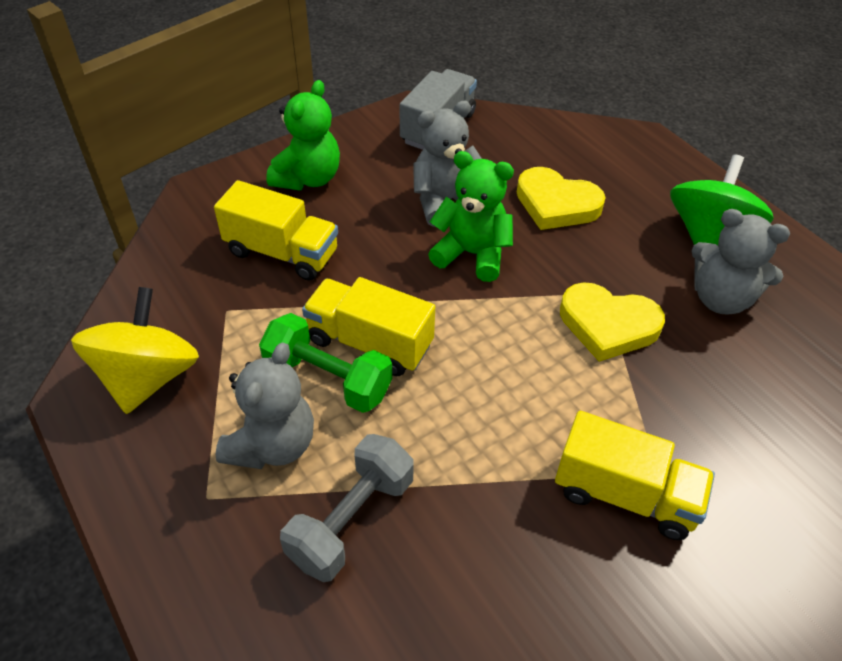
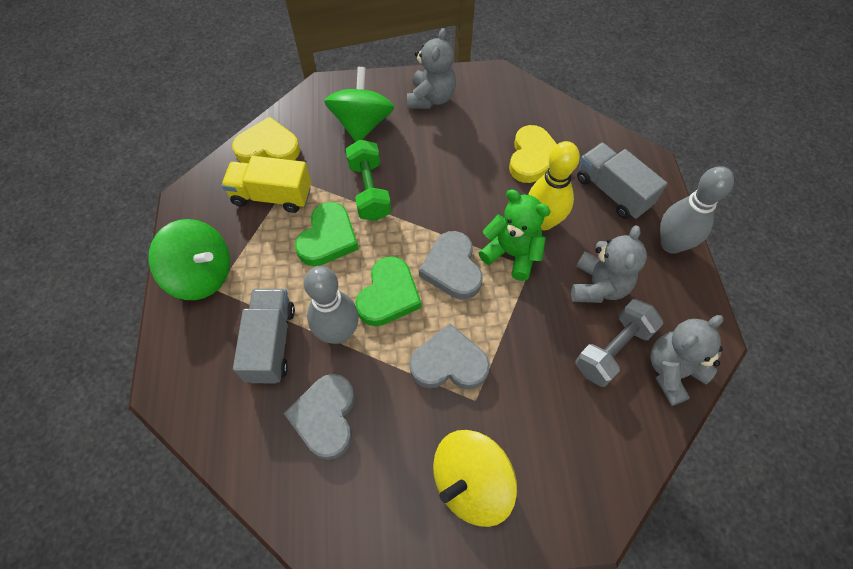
green heart: 0 -> 2
green spinning top: 1 -> 2
green teddy bear: 2 -> 1
grey bowling pin: 0 -> 2
grey heart: 0 -> 3
grey truck: 1 -> 2
yellow bowling pin: 0 -> 1
yellow truck: 3 -> 1

